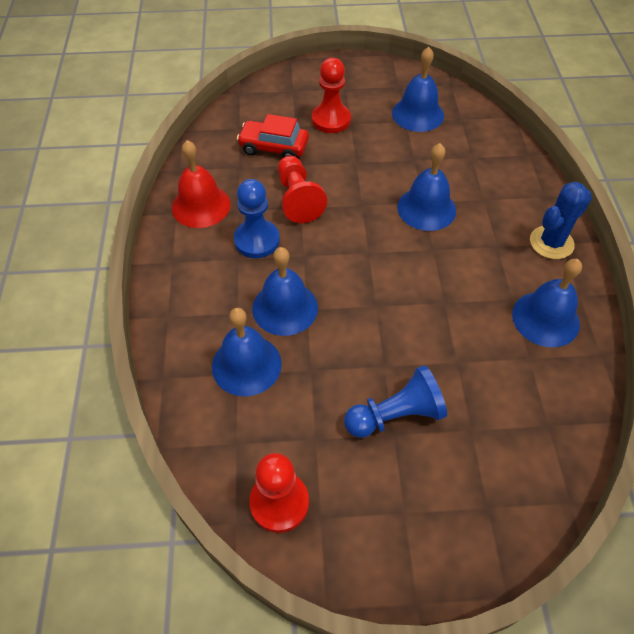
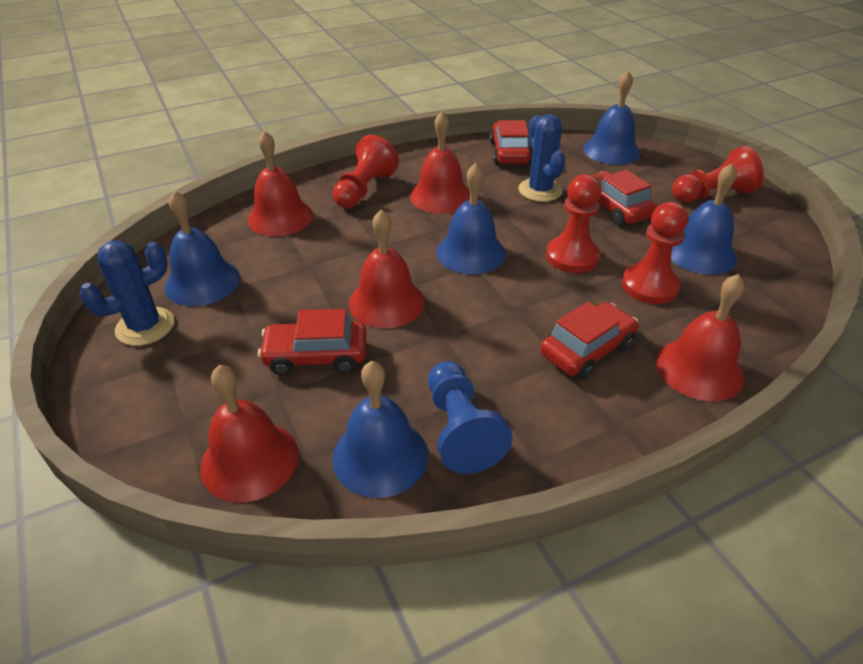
blue cactus: 1 -> 2
blue pawn: 2 -> 1
red bell: 1 -> 5
red car: 1 -> 4
red pawn: 3 -> 4

